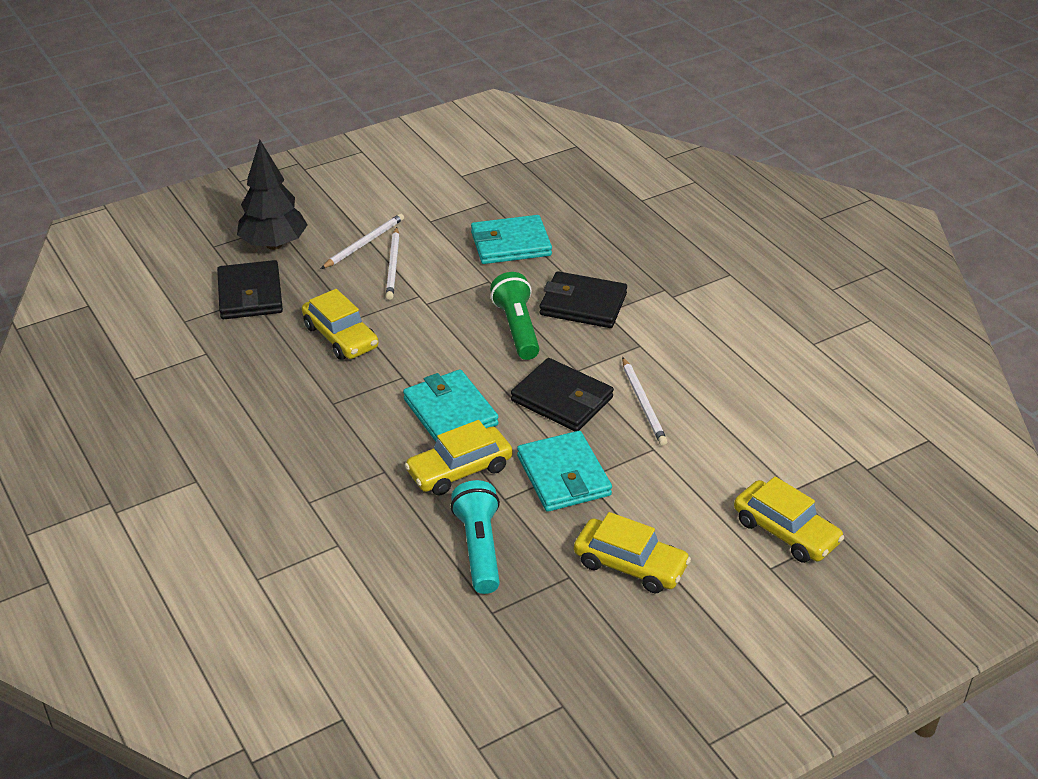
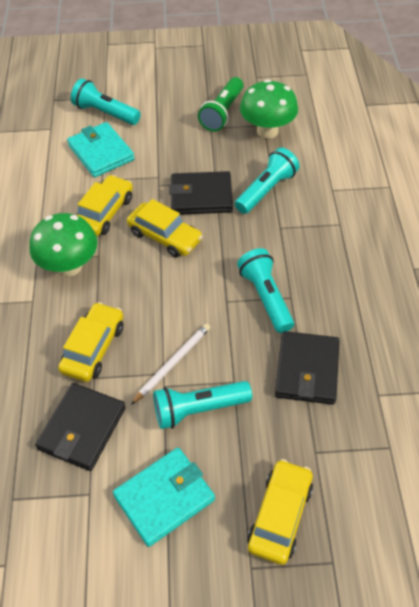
black tree: 1 -> 0
green mushroom: 0 -> 2
turquoise flashlight: 1 -> 4
turquoise wallet: 3 -> 2
white pencil: 3 -> 1

